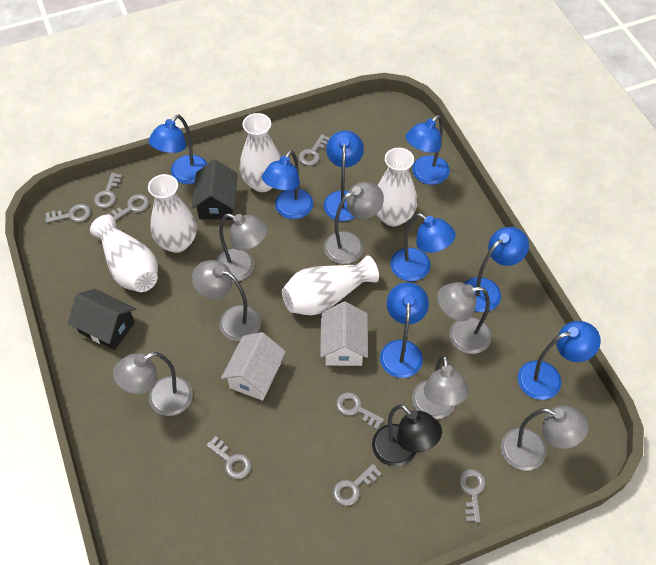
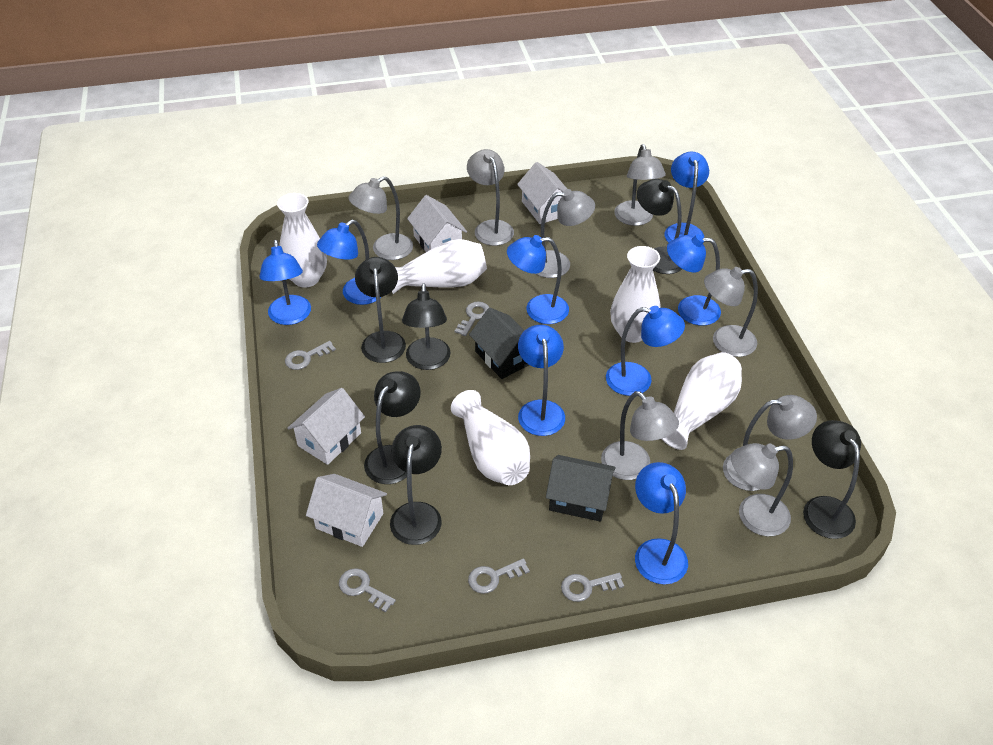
black lamp: 1 -> 6
grey key: 8 -> 5
grey lamp: 7 -> 8
white house: 2 -> 4

